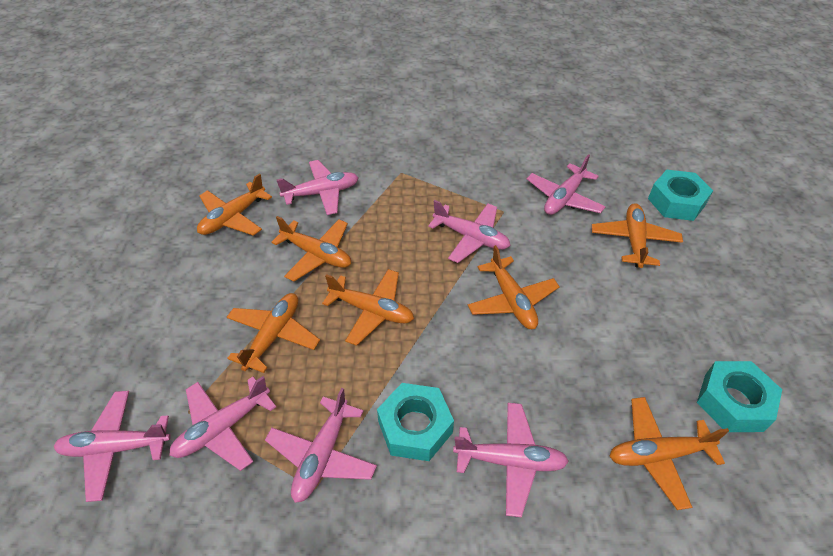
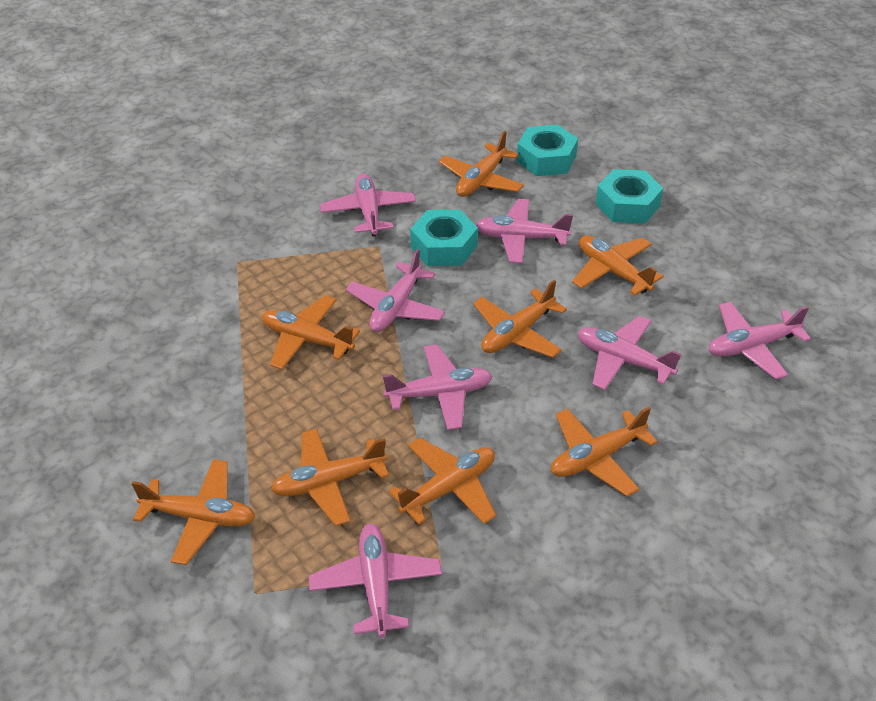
orange plane: 7 -> 8

